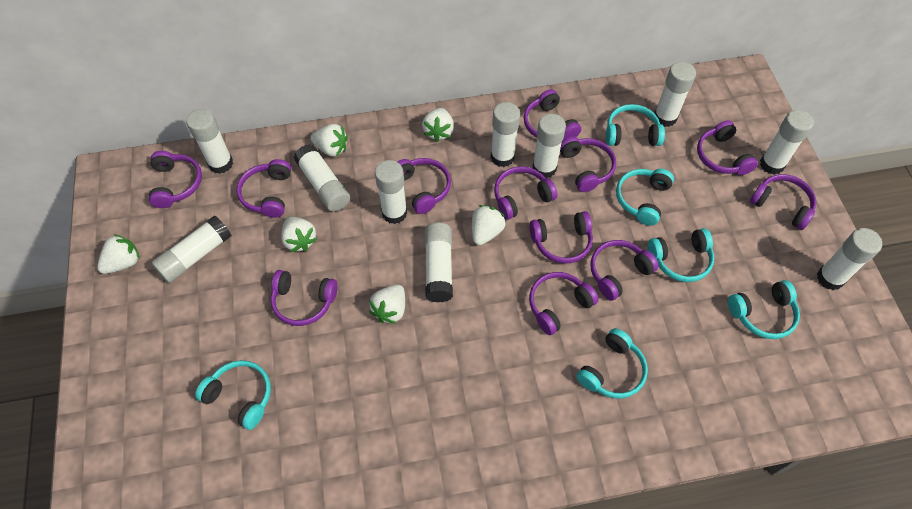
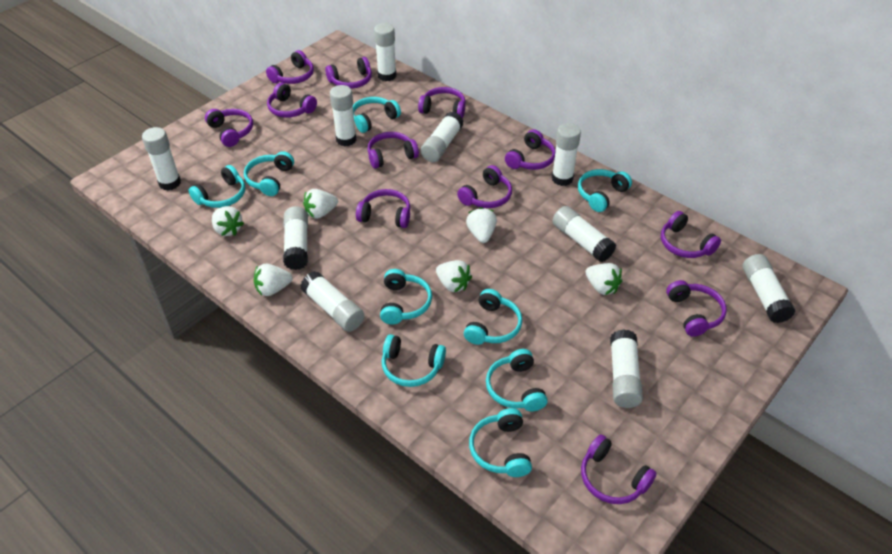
turquoise headphones: 6 -> 9

